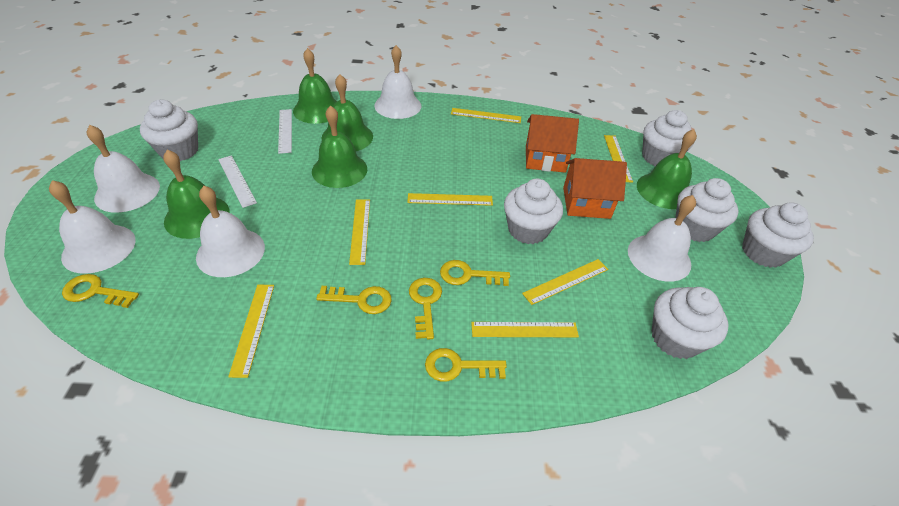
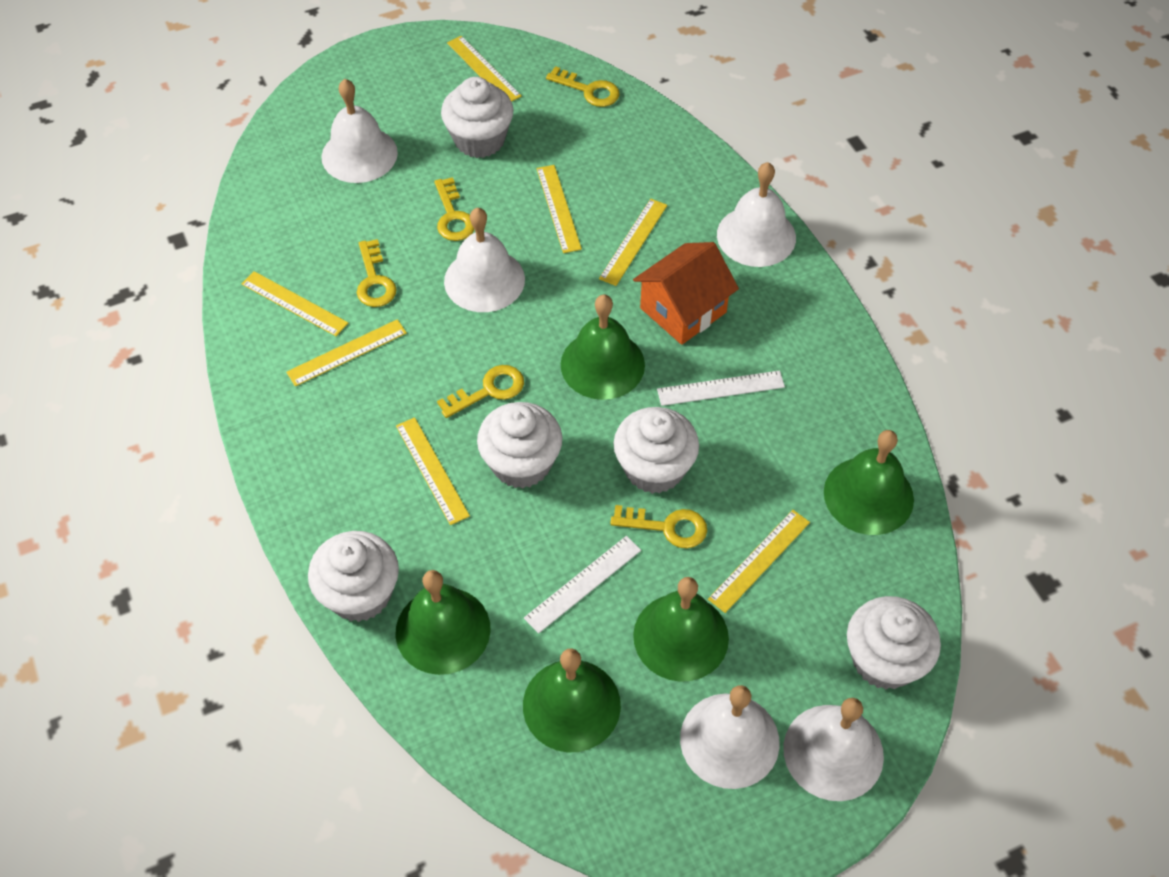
orange house: 2 -> 1
white cupcake: 6 -> 5

